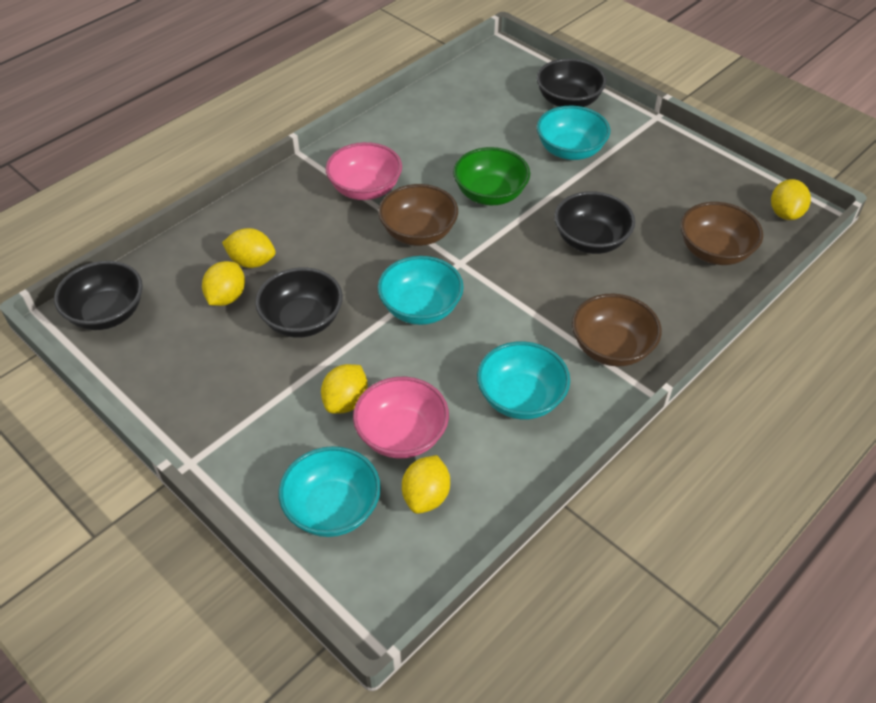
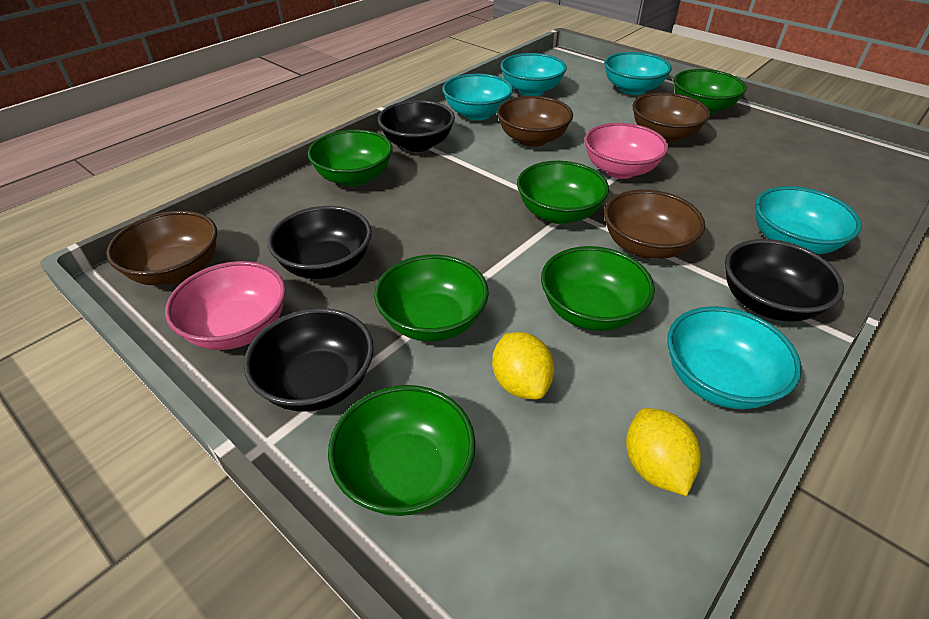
brown bowl: 3 -> 4
green bowl: 1 -> 6
turquoise bowl: 4 -> 5
yellow lemon: 5 -> 2

